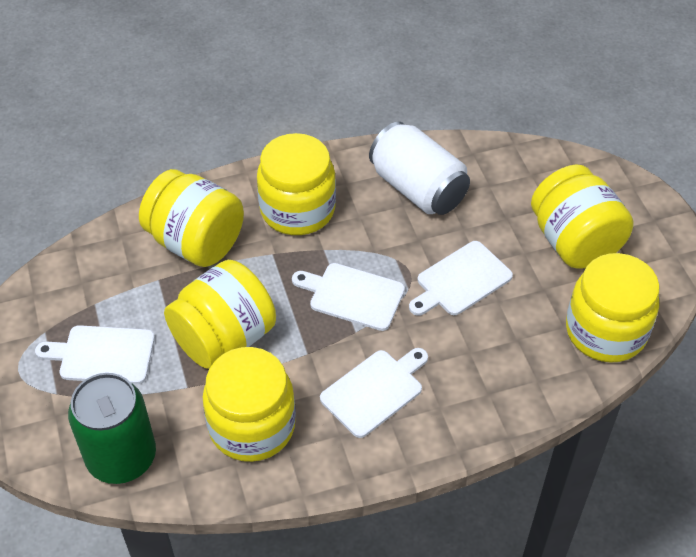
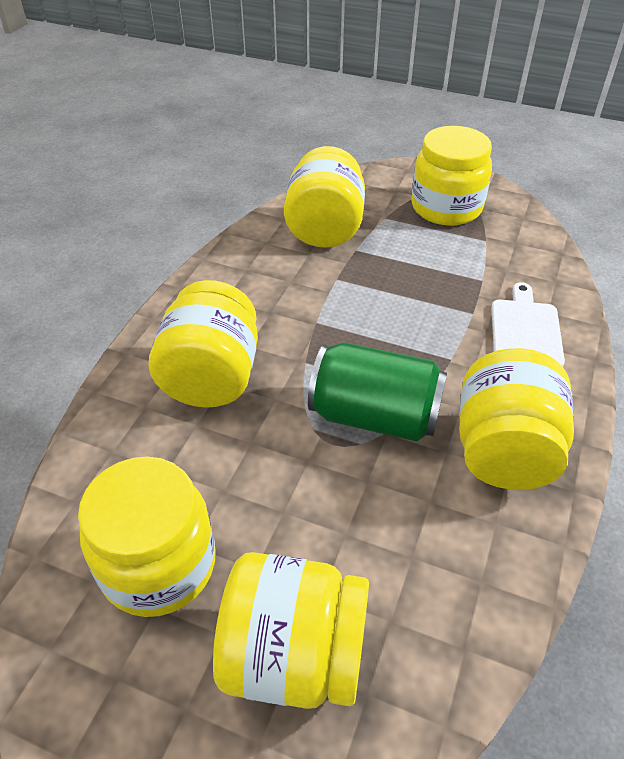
white can: 1 -> 0
white cutting board: 4 -> 1

